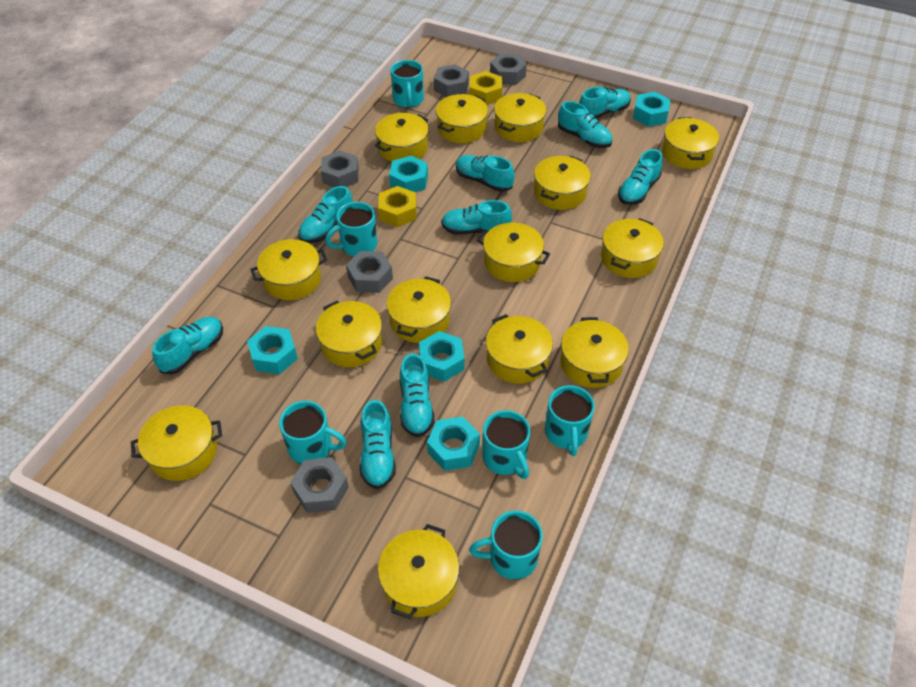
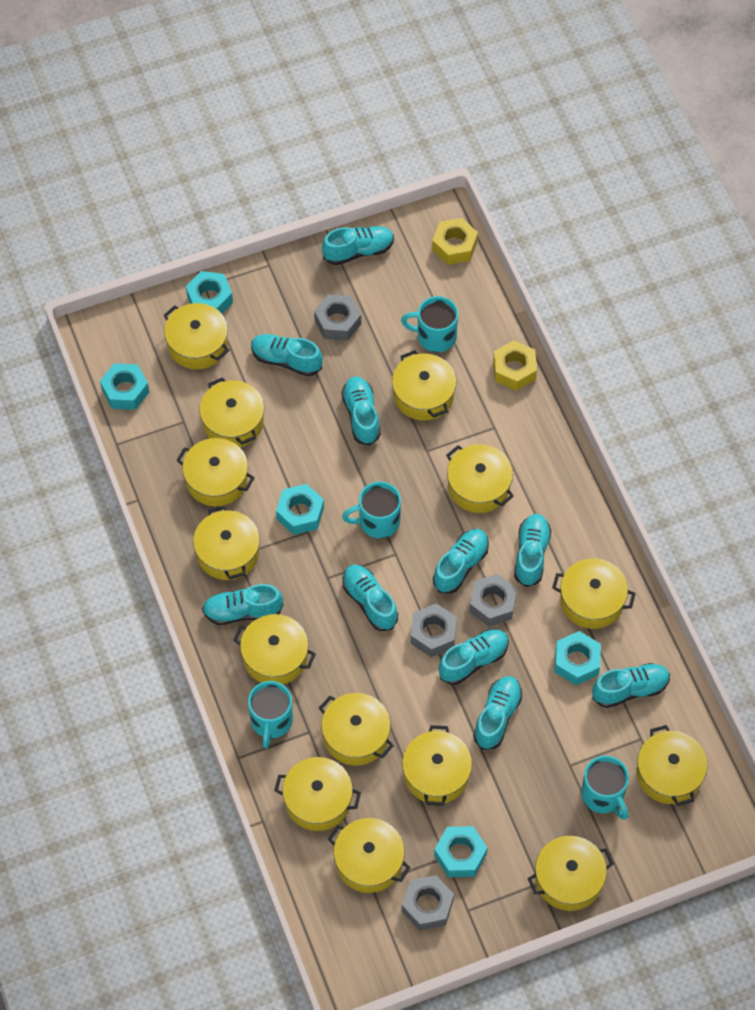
grey nut: 5 -> 4
turquoise mug: 6 -> 4
turquoise shoe: 9 -> 10

